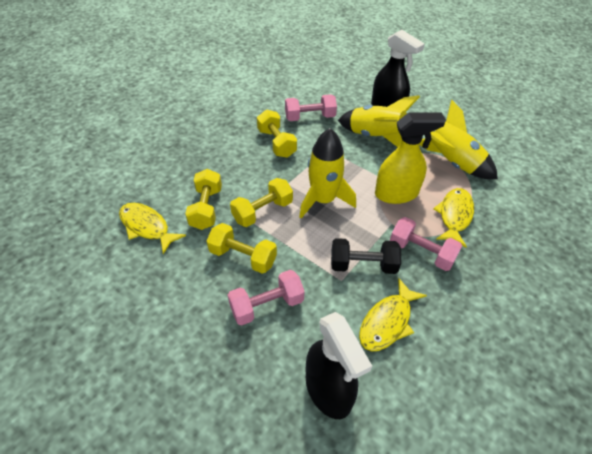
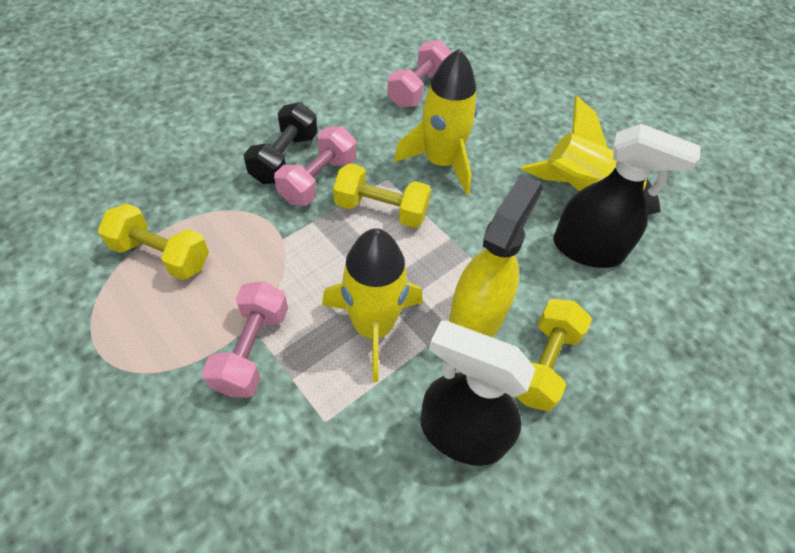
yellow dumbbell: 4 -> 3
yellow fish: 3 -> 0

